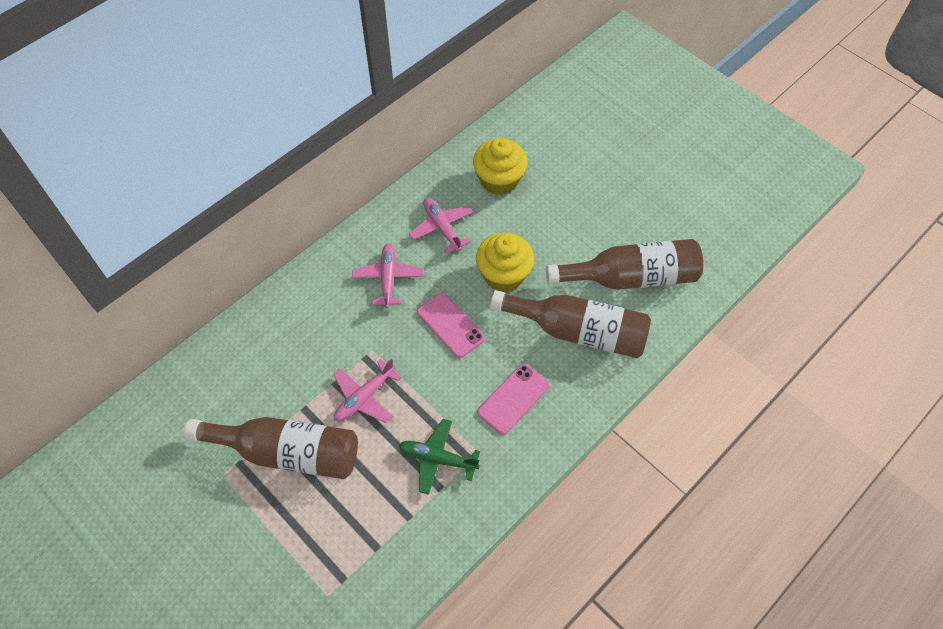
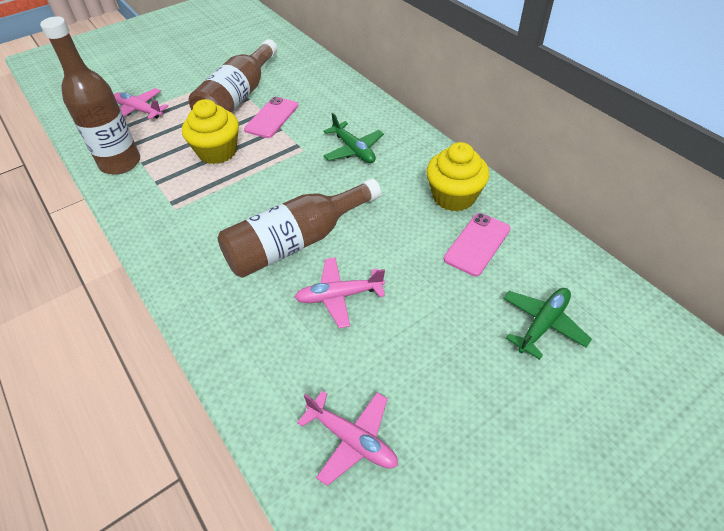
green plane: 1 -> 2

